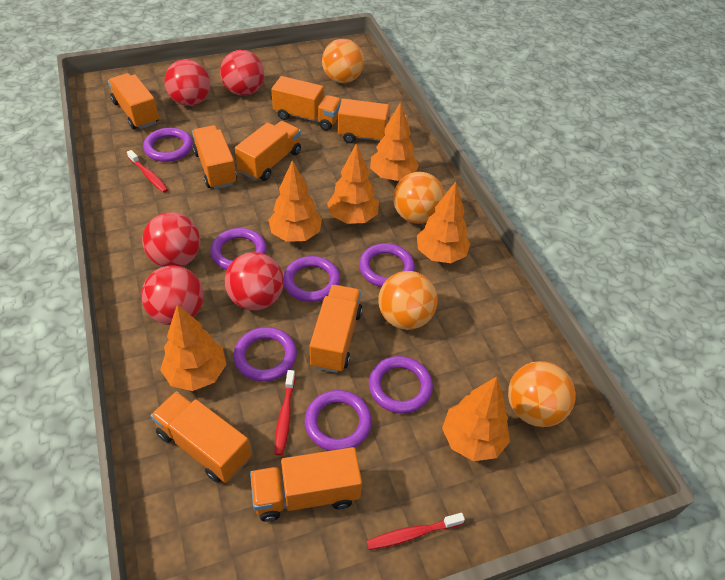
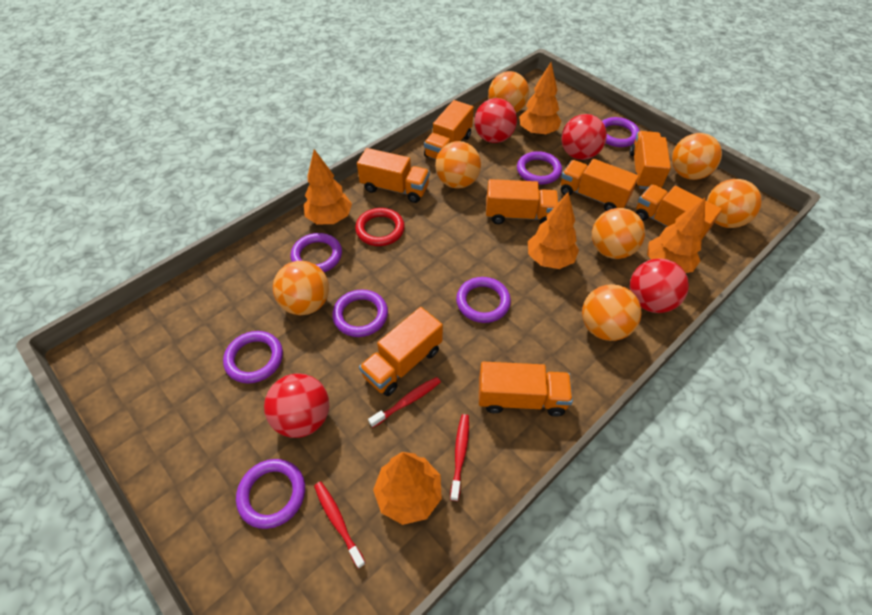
orange ball: 4 -> 7
orange tree: 6 -> 5
red ball: 5 -> 4
red ring: 0 -> 1

